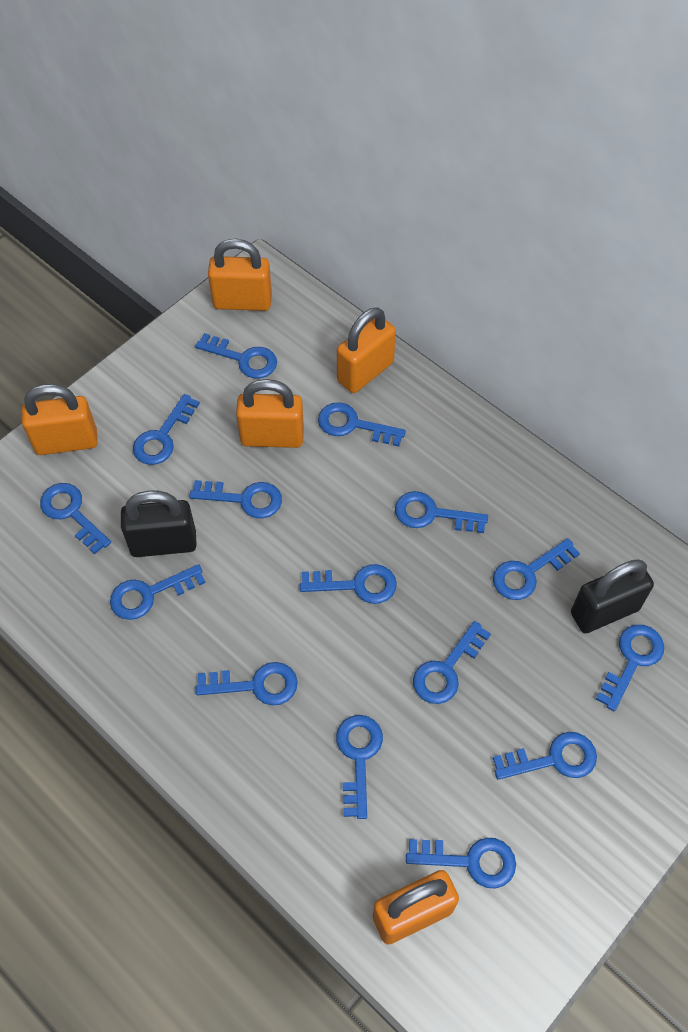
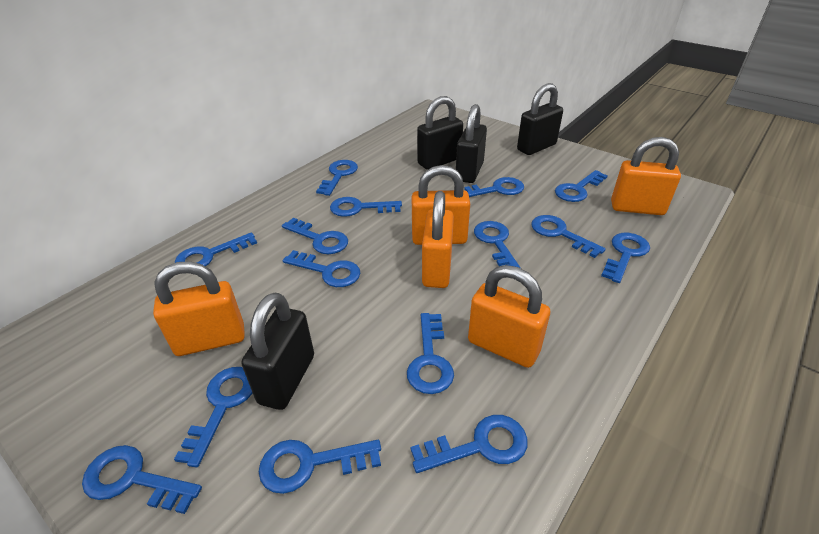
black padlock: 2 -> 4

